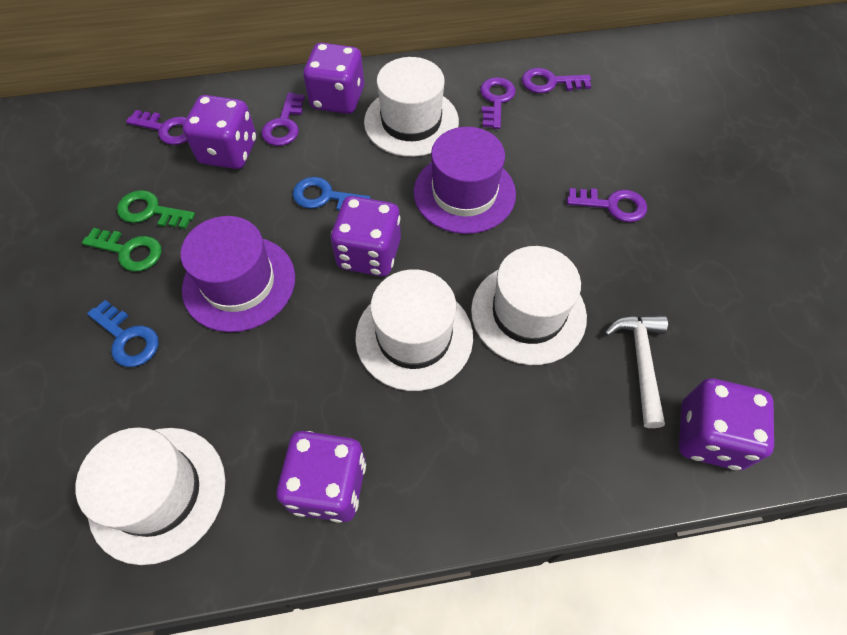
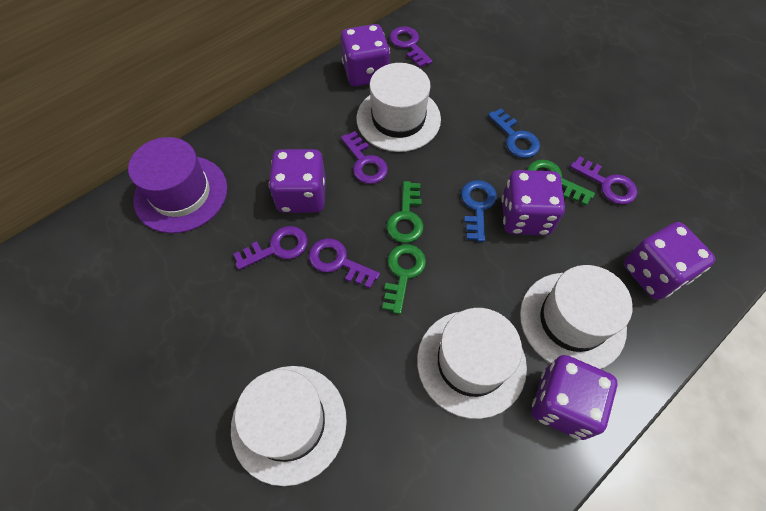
green key: 2 -> 3
purple hat: 2 -> 1
white hammer: 1 -> 0

